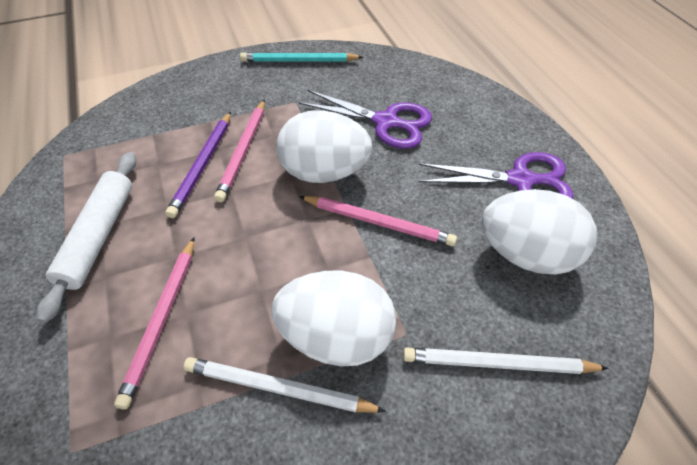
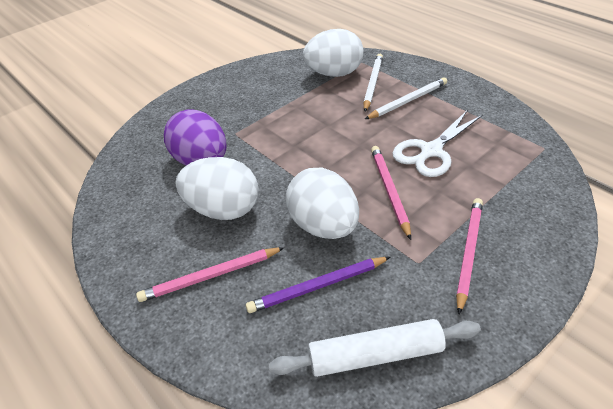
purple egg: 0 -> 1
purple scissors: 2 -> 0
turquoise pencil: 1 -> 0
white scissors: 0 -> 1

